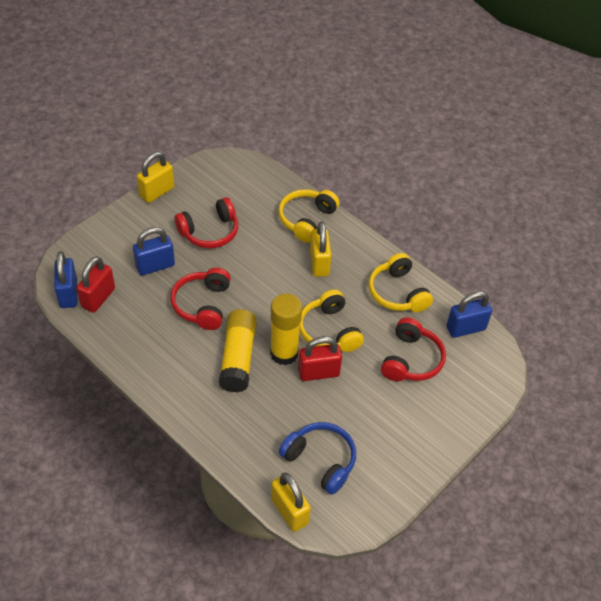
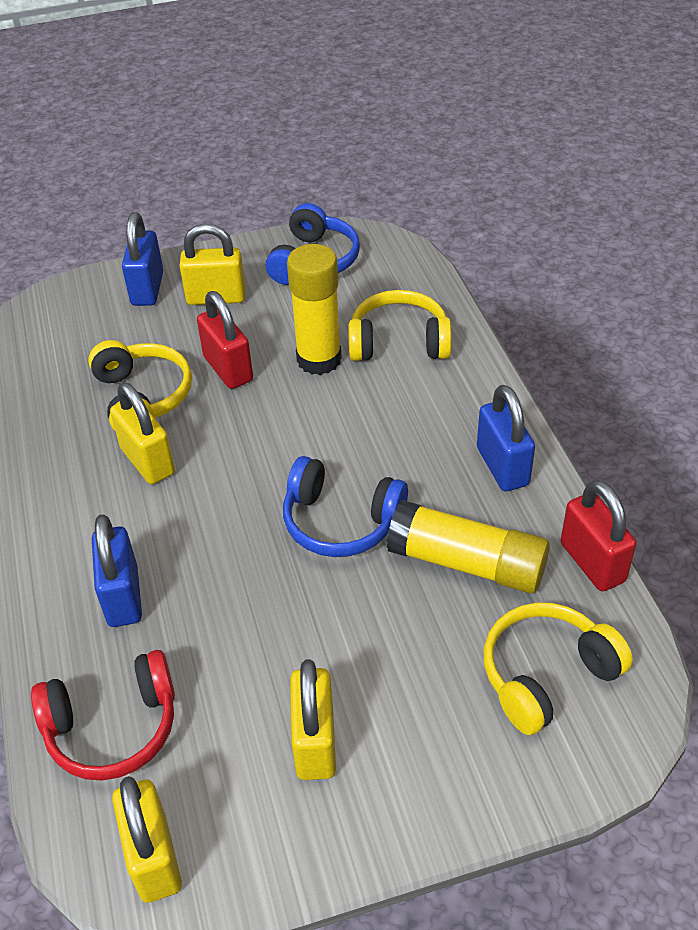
blue headphones: 1 -> 2
red headphones: 3 -> 1
yellow padlock: 3 -> 4

